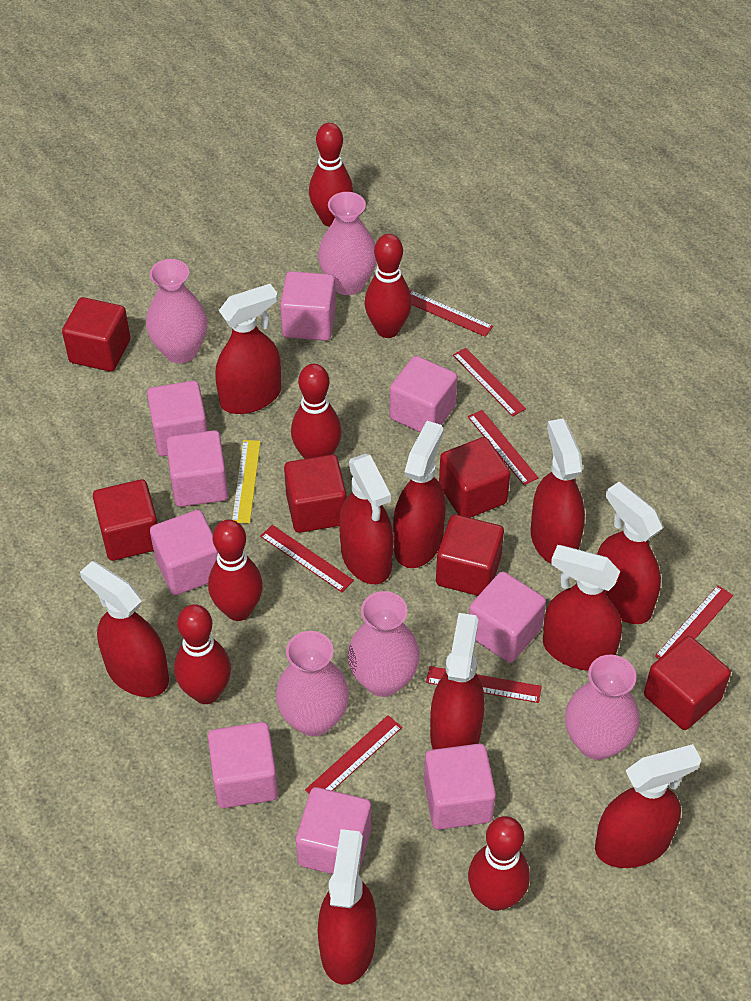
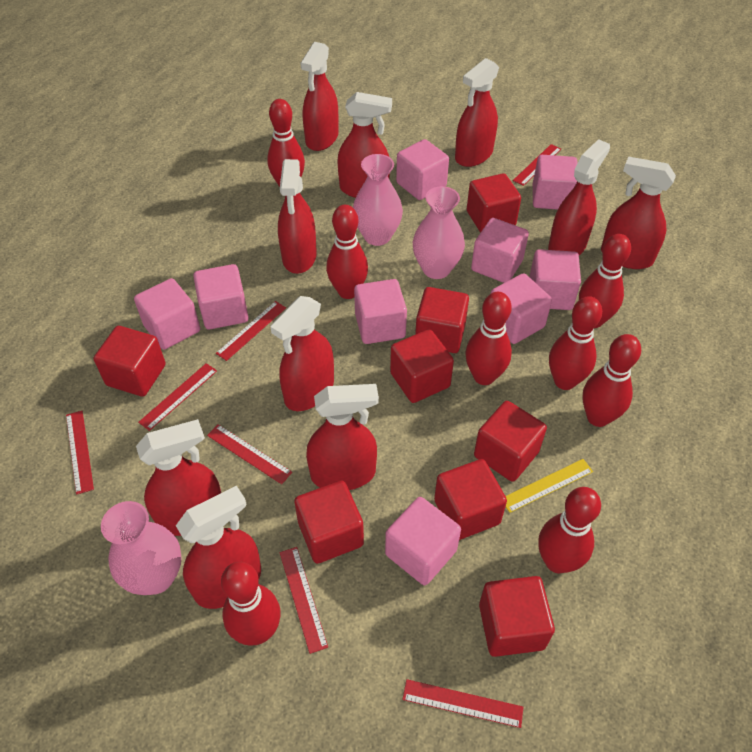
pink vase: 5 -> 3
red bowling pin: 6 -> 8
red cube: 6 -> 8

